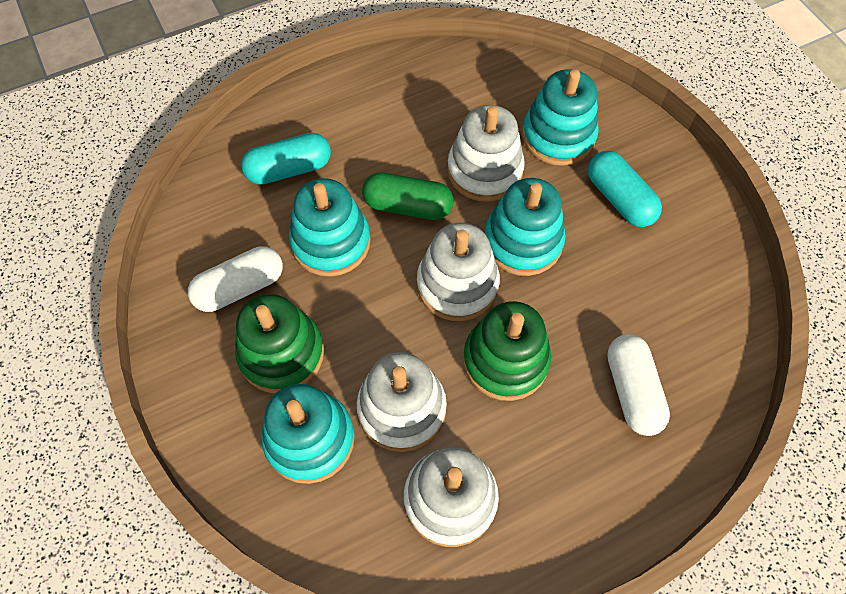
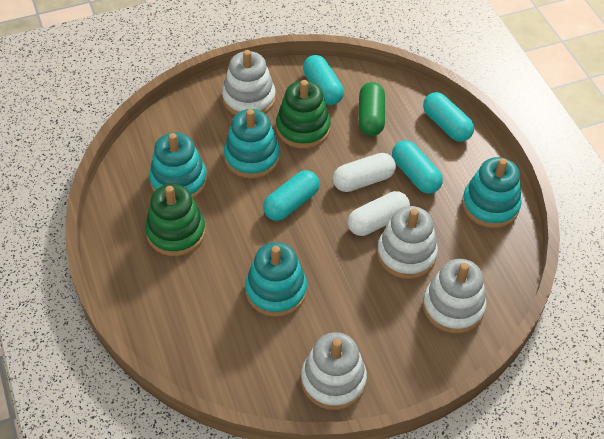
turquoise capsule: 2 -> 4

